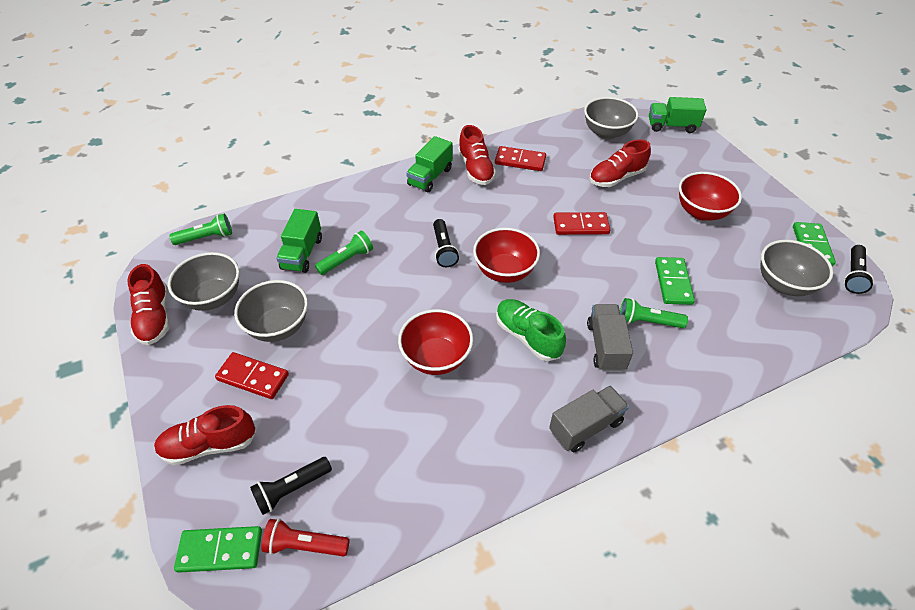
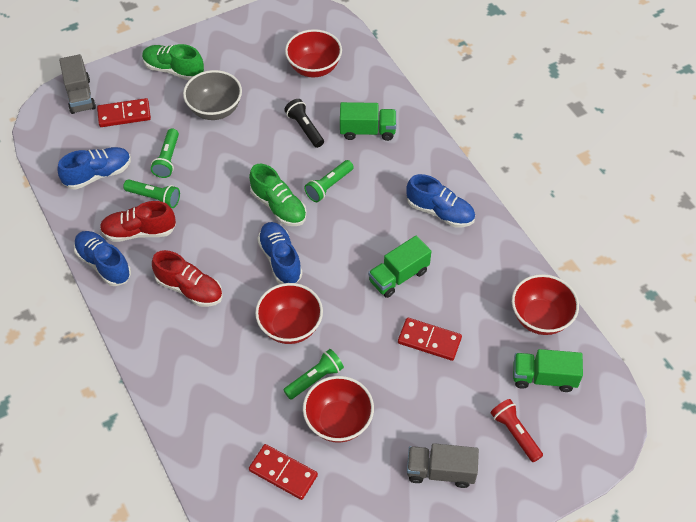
black flashlight: 3 -> 1
blue shoe: 0 -> 4
green domino: 3 -> 0
green flashlight: 3 -> 4
green shoe: 1 -> 2
grey bowl: 4 -> 1
red bowl: 3 -> 4
red shoe: 4 -> 2

